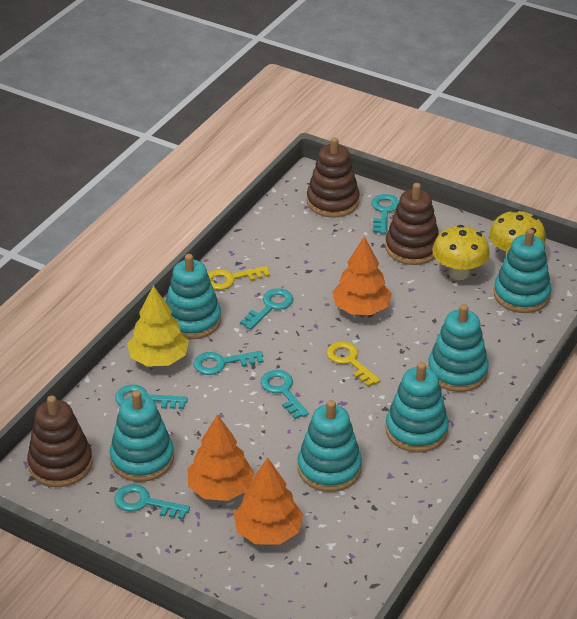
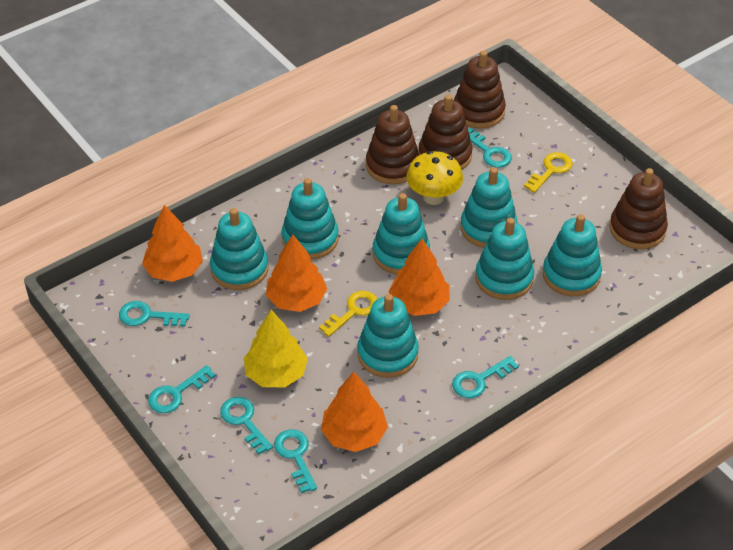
brown stacking toy: 3 -> 4
orange tree: 3 -> 4
turquoise stacking toy: 6 -> 7
yellow mushroom: 2 -> 1

